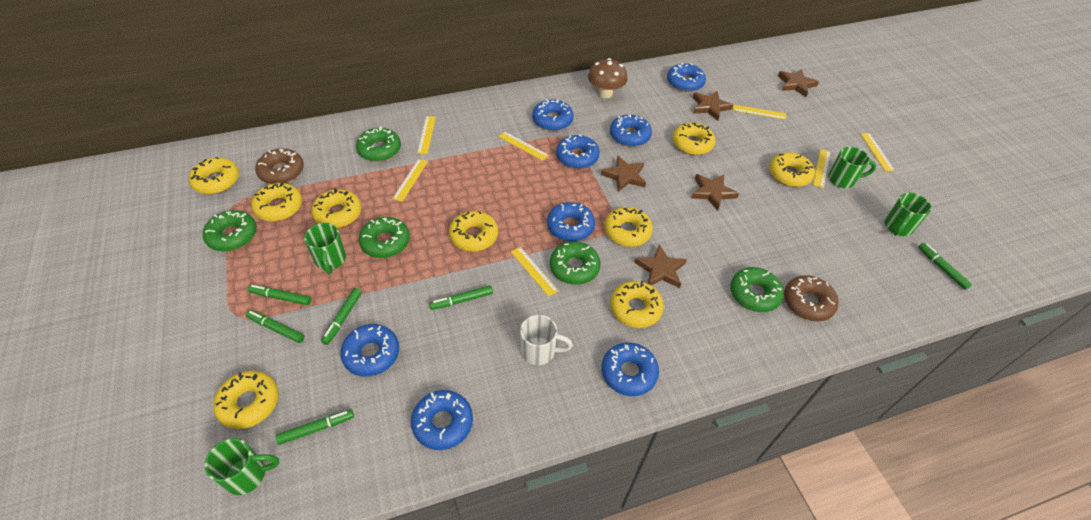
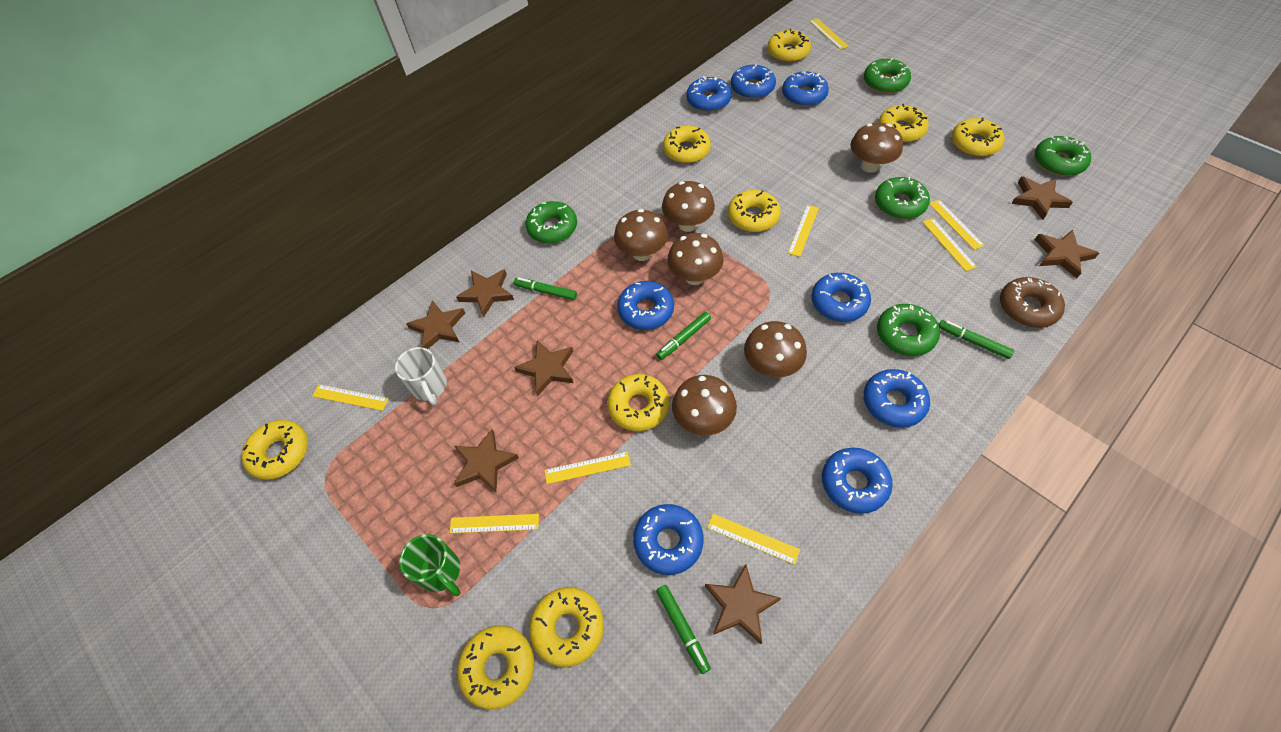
brown donut: 2 -> 1
brown mushroom: 1 -> 6
brown star: 5 -> 7
green marker: 6 -> 4
green mug: 4 -> 1
yellow ruler: 7 -> 8

